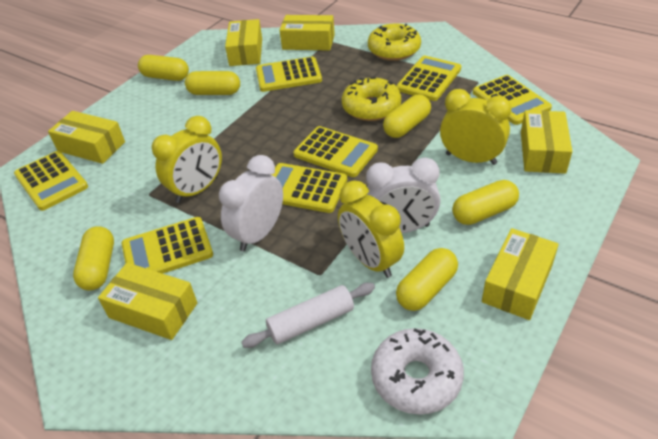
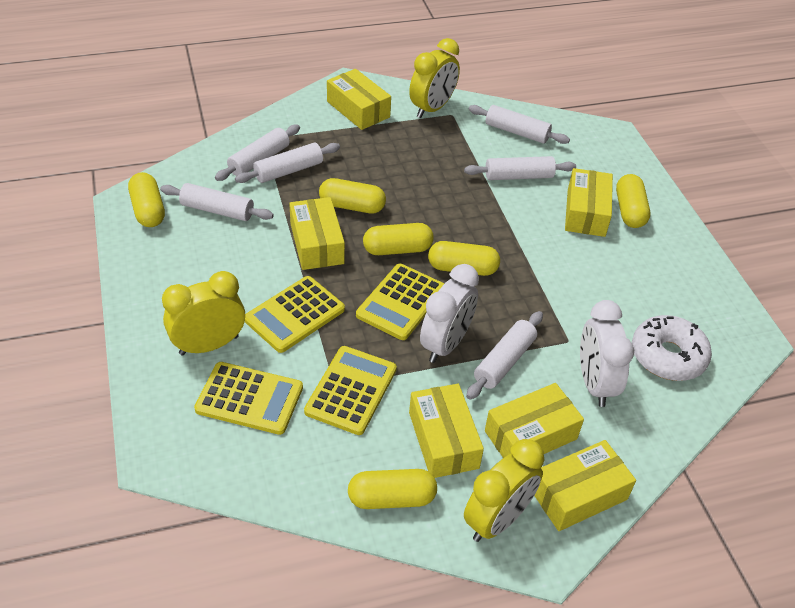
white rolling pin: 1 -> 6
yellow calculator: 7 -> 4
yellow donut: 2 -> 0

